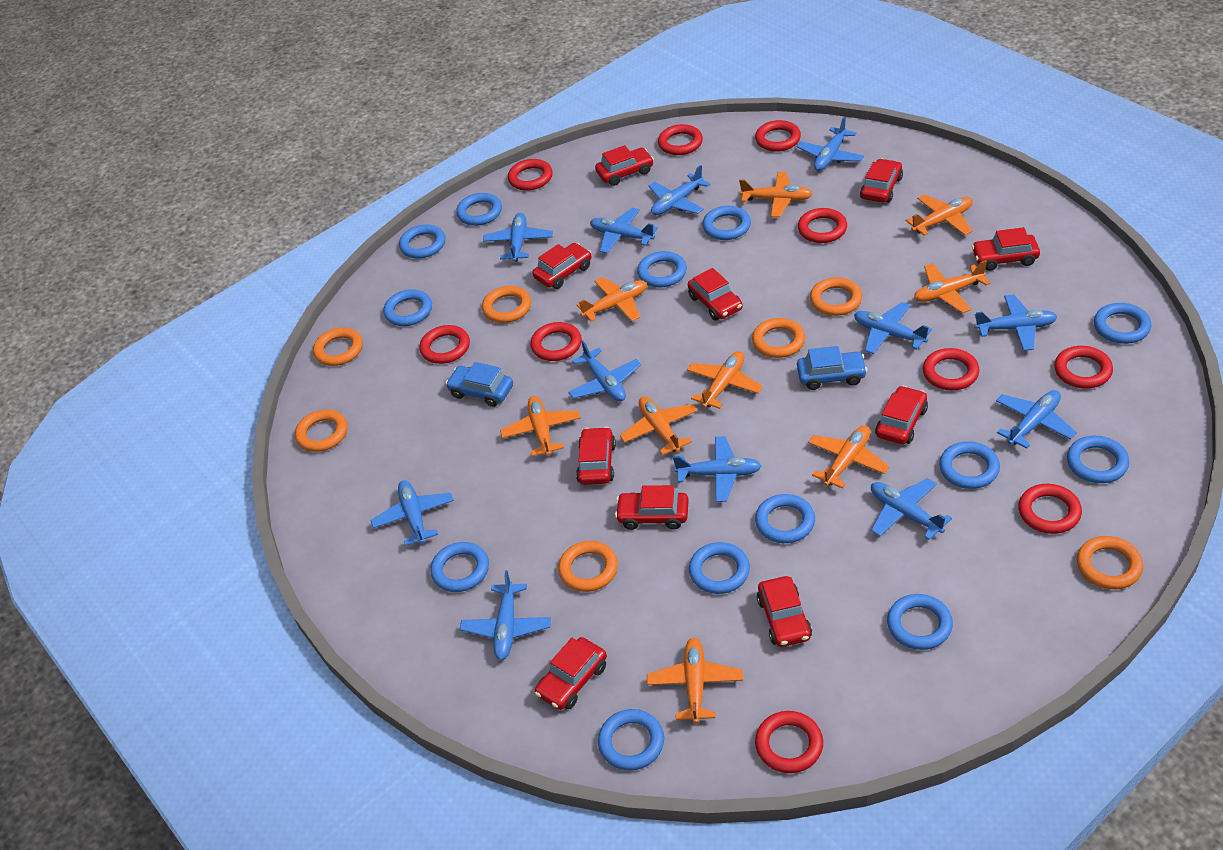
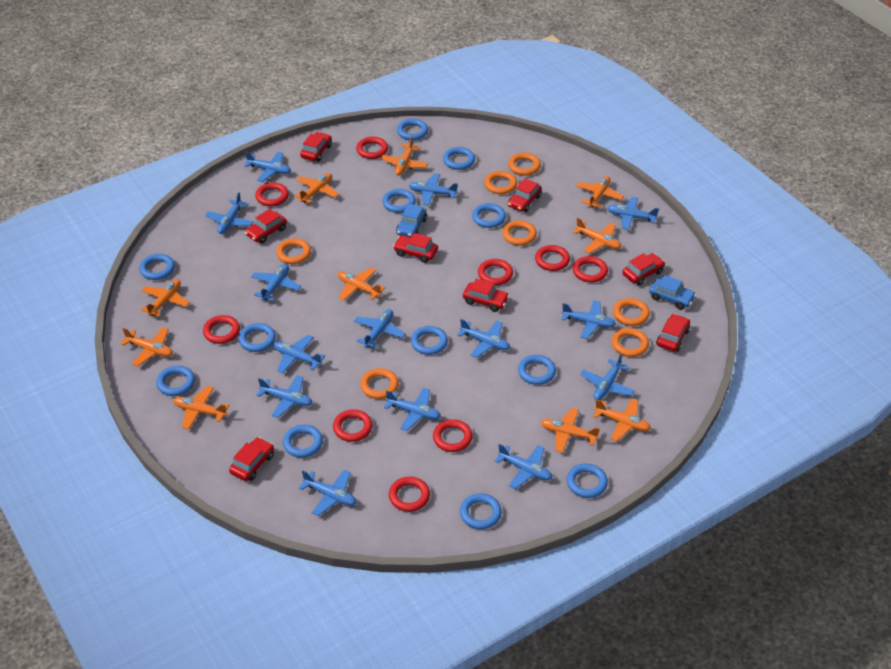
blue plane: 12 -> 14
blue ring: 13 -> 12
orange plane: 9 -> 10
red car: 10 -> 8
red ring: 10 -> 9

